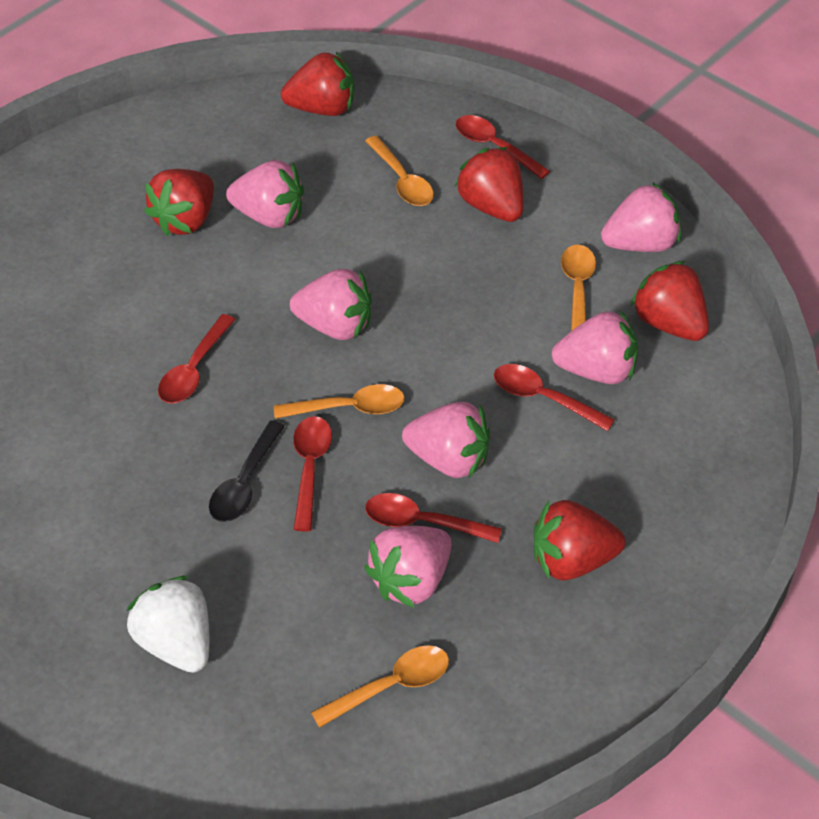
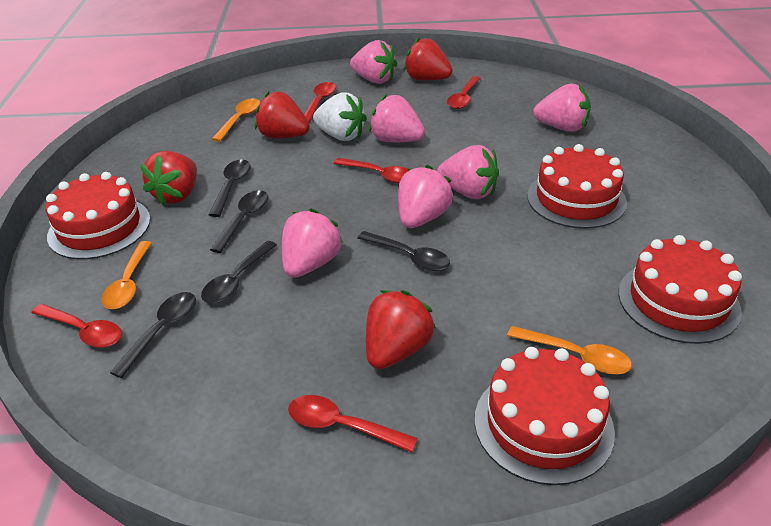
black spoon: 1 -> 5
orange spoon: 4 -> 3
red cake: 0 -> 4
red strawberry: 5 -> 4

